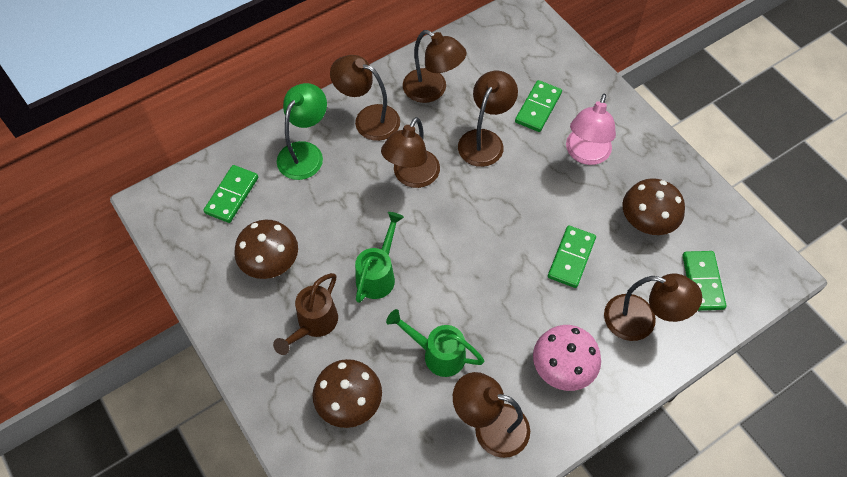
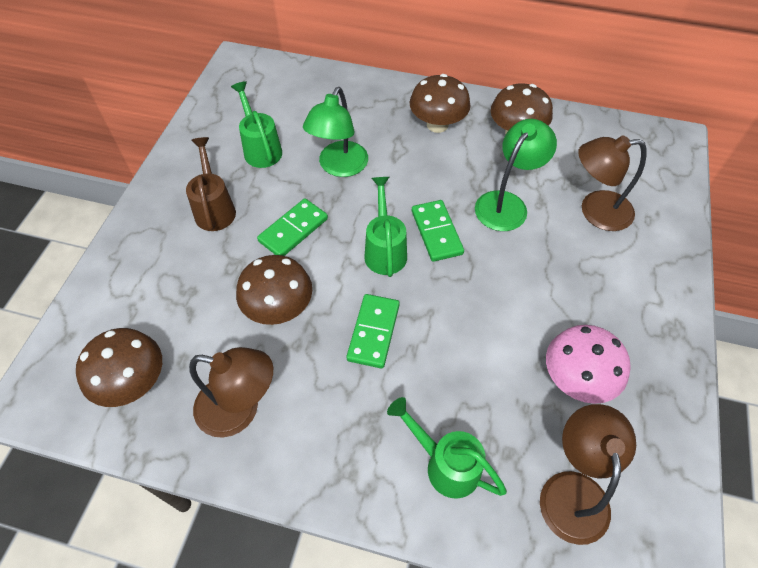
brown lamp: 6 -> 3
brown mushroom: 3 -> 4
green domino: 4 -> 3
green lamp: 1 -> 2
green watering can: 2 -> 3
pink lamp: 1 -> 0

